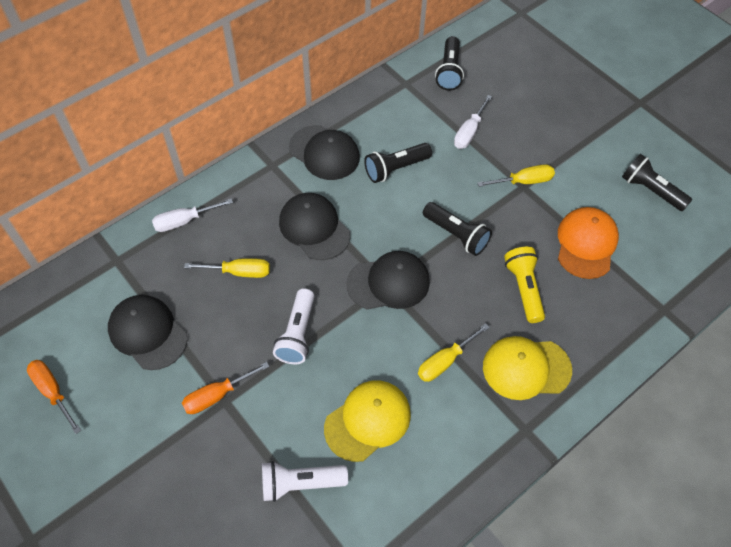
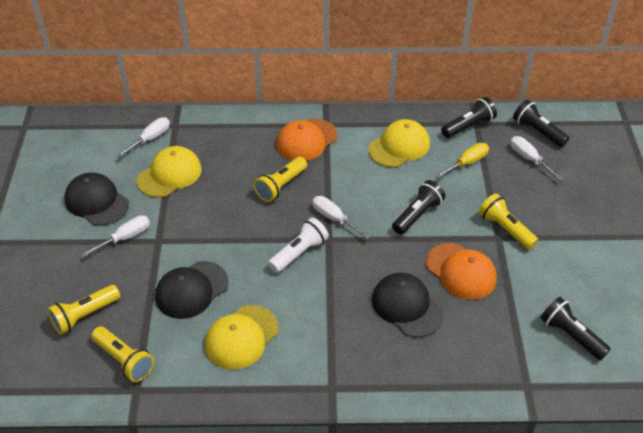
black cap: 4 -> 3
orange cap: 1 -> 2
orange screwdriver: 2 -> 0
white flashlight: 2 -> 1
white screwdriver: 2 -> 4
yellow cap: 2 -> 3
yellow flashlight: 1 -> 4
yellow screwdriver: 3 -> 1

